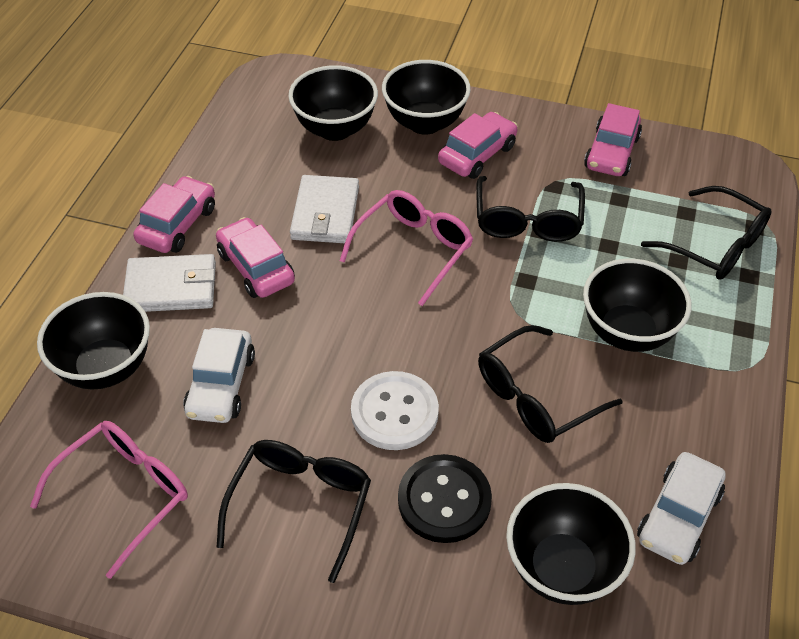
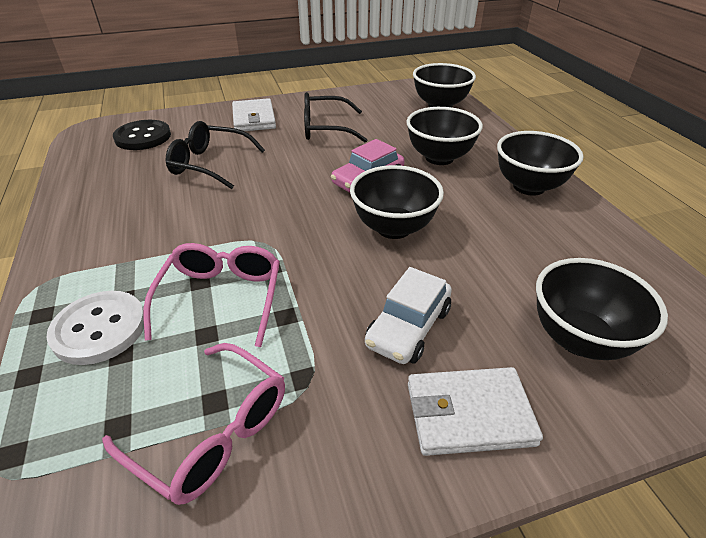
black glasses: 4 -> 2
pink car: 4 -> 1
white car: 2 -> 1

